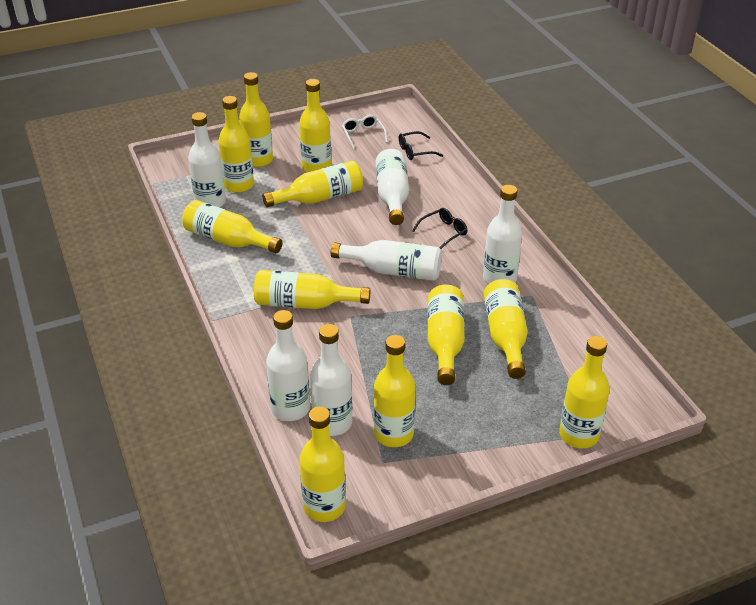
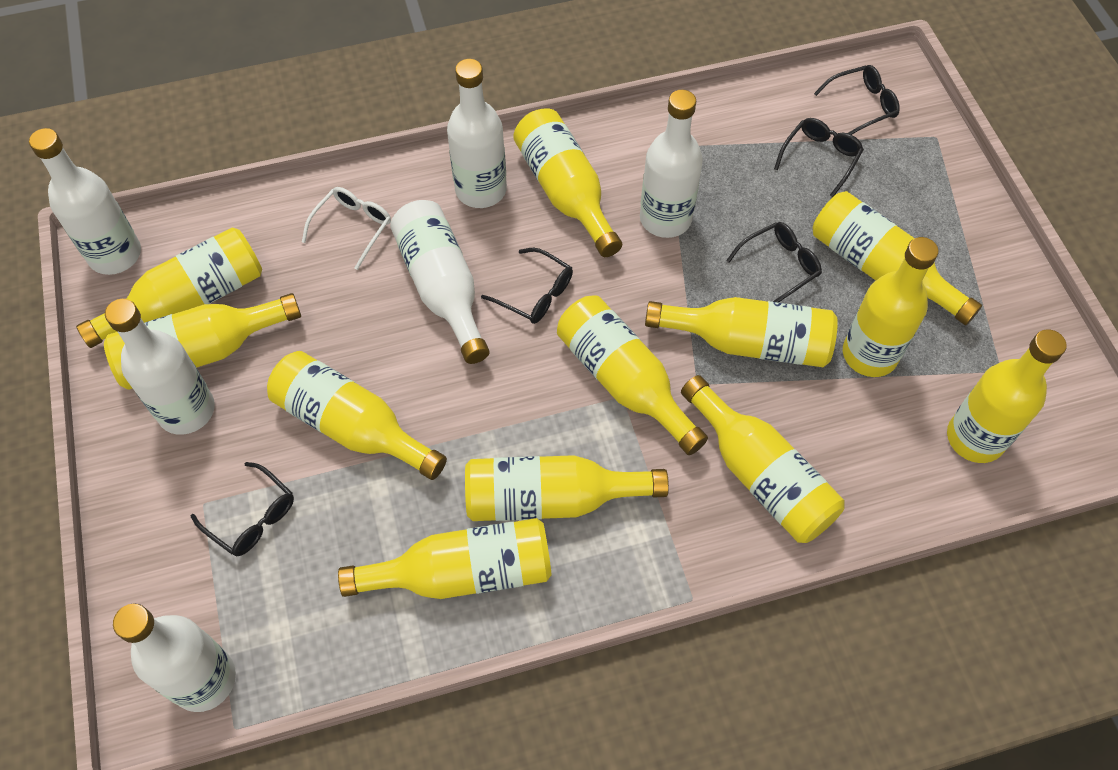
black glasses: 2 -> 5
yellow bottle: 11 -> 12

